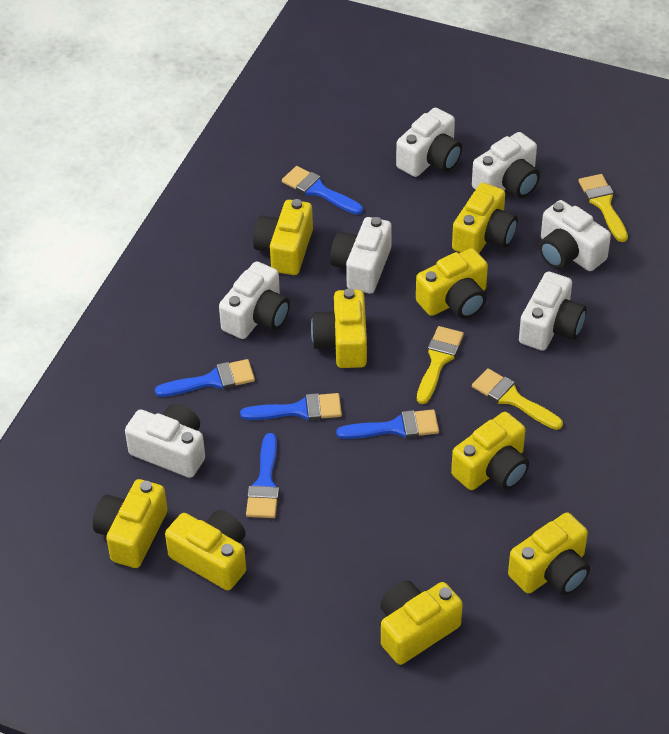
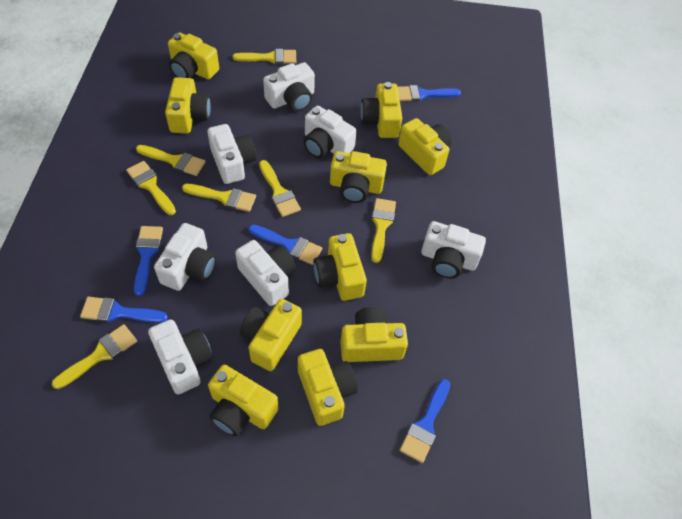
yellow brush: 3 -> 7
yellow camera: 9 -> 10

